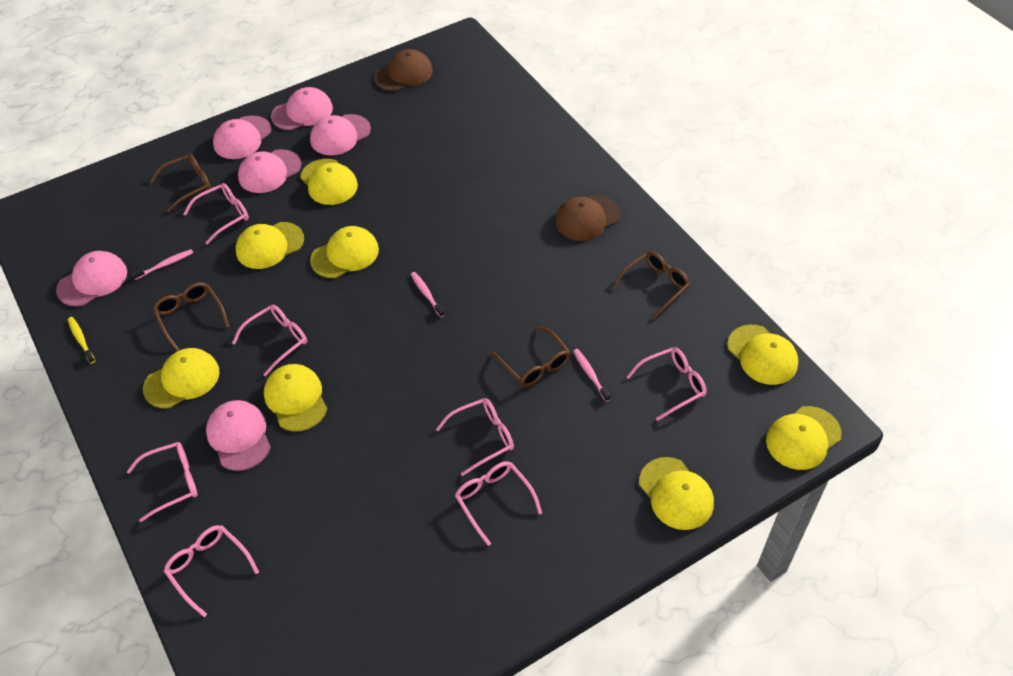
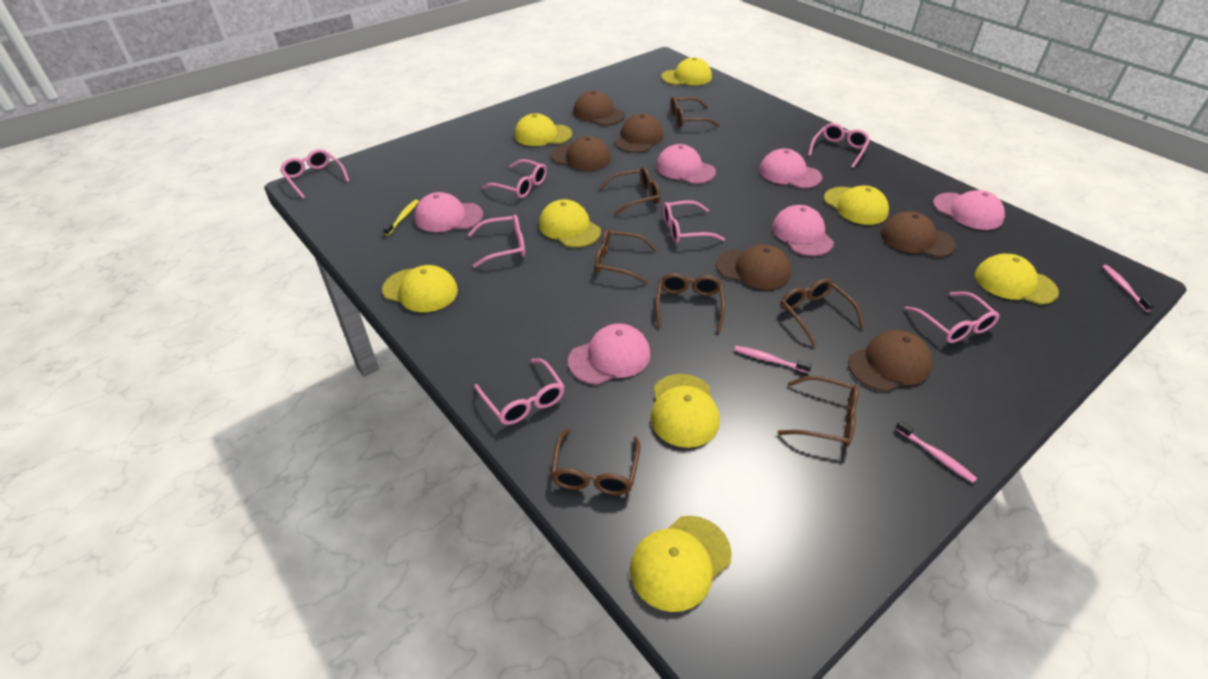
brown cap: 2 -> 6
brown glasses: 4 -> 7

